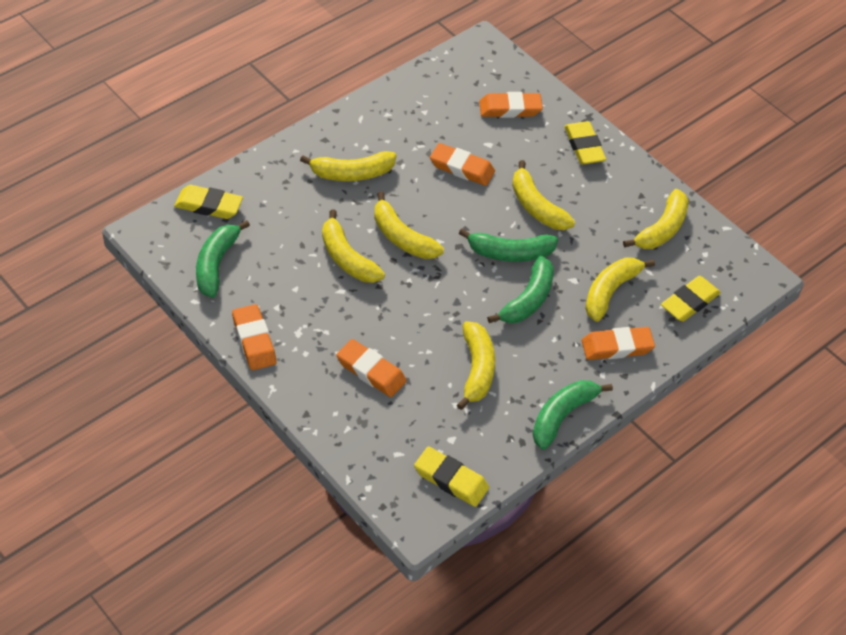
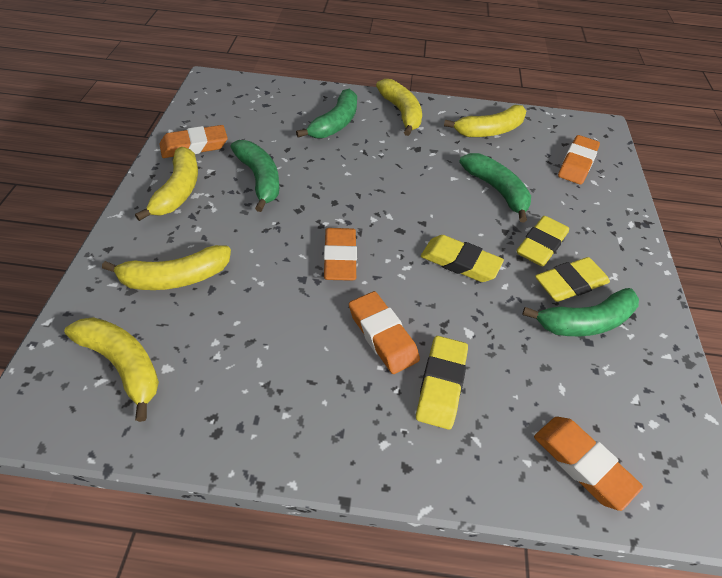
yellow banana: 7 -> 5

